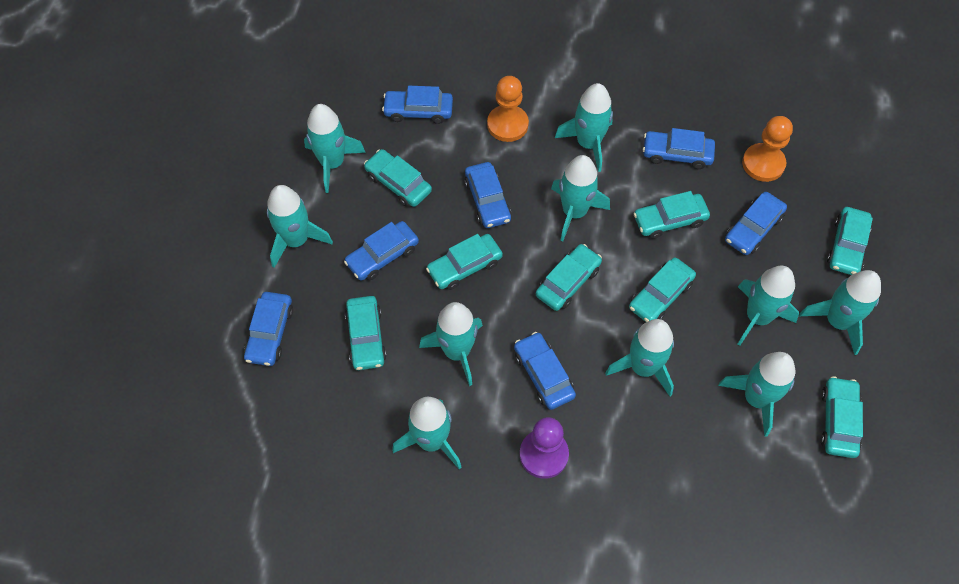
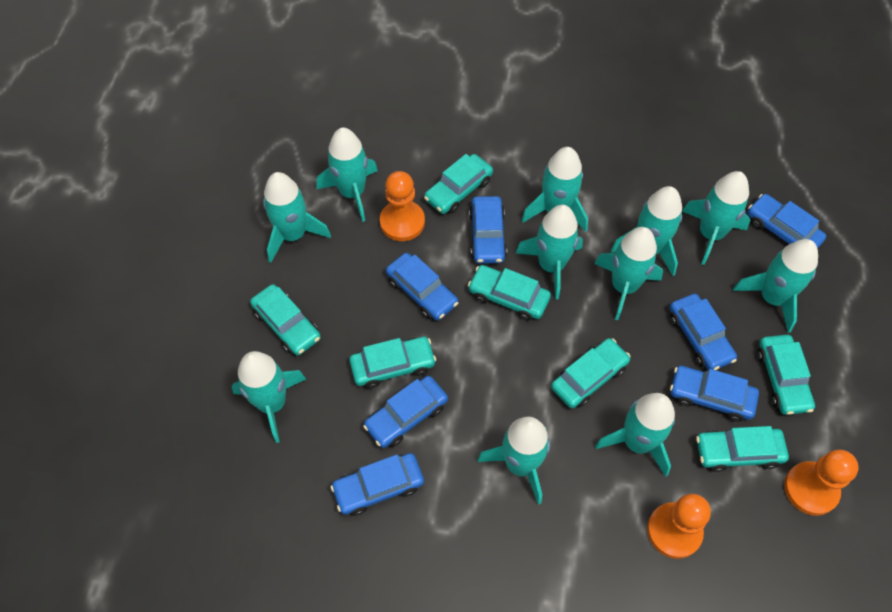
orange pawn: 2 -> 3
purple pawn: 1 -> 0
turquoise car: 8 -> 7
turquoise rocket: 10 -> 11

